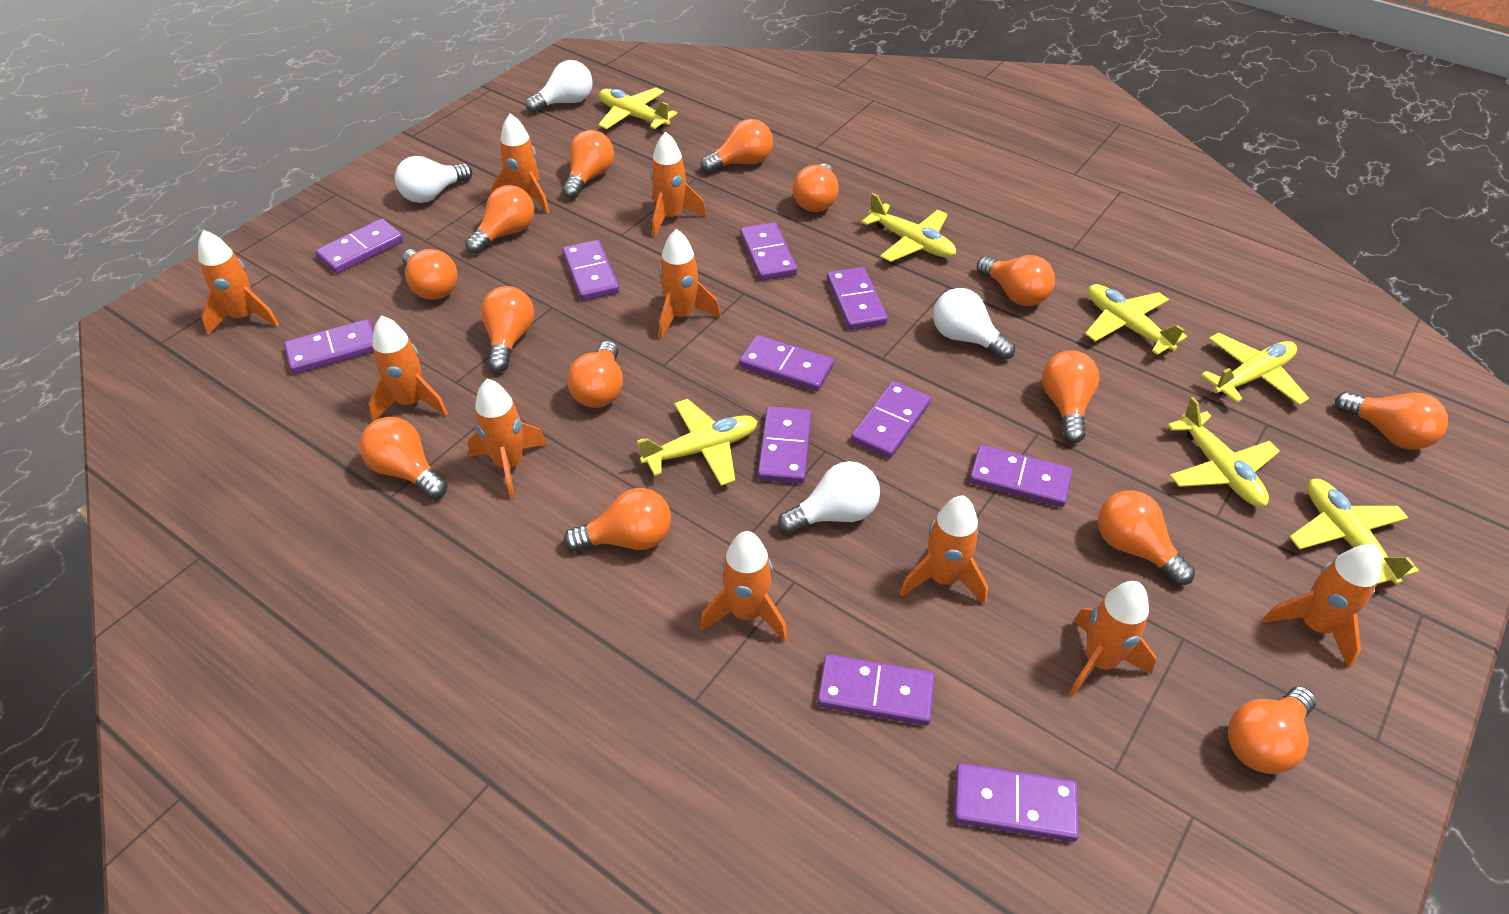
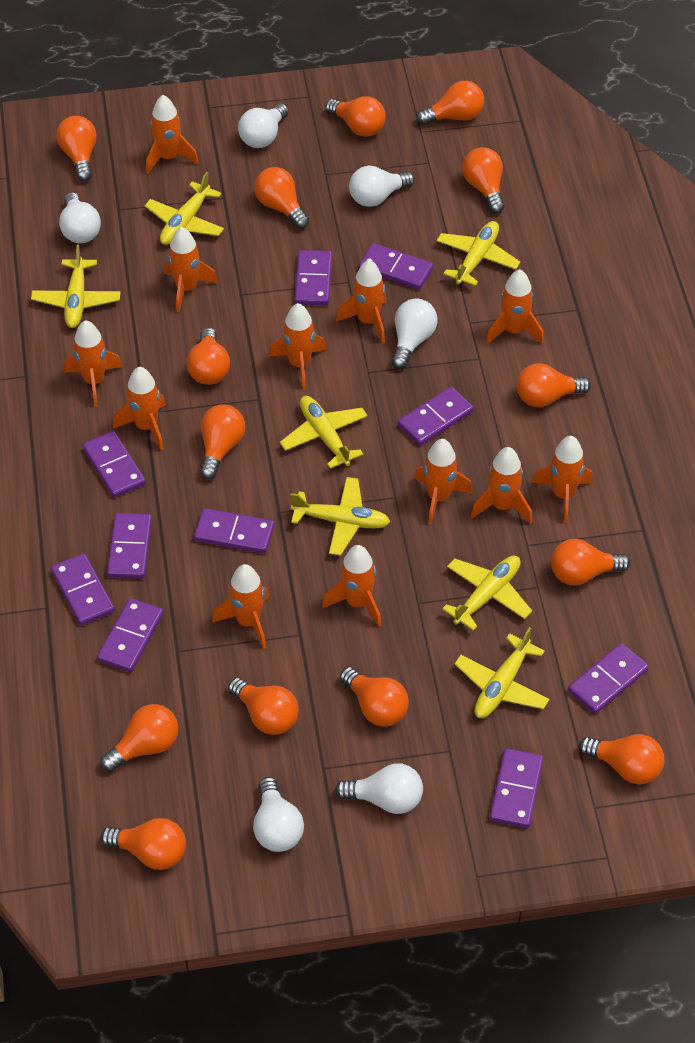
orange rocket: 10 -> 12
purple domino: 11 -> 10
white light bulb: 4 -> 6

